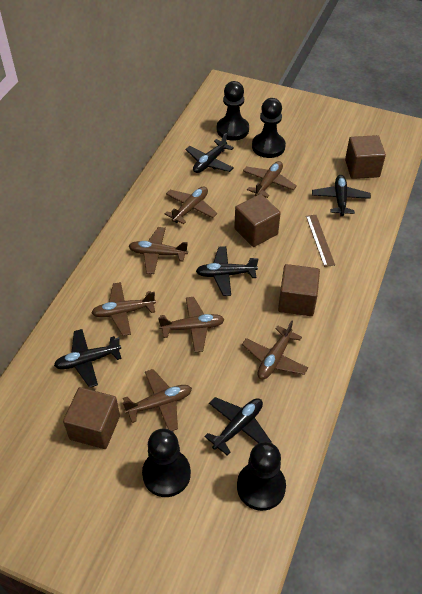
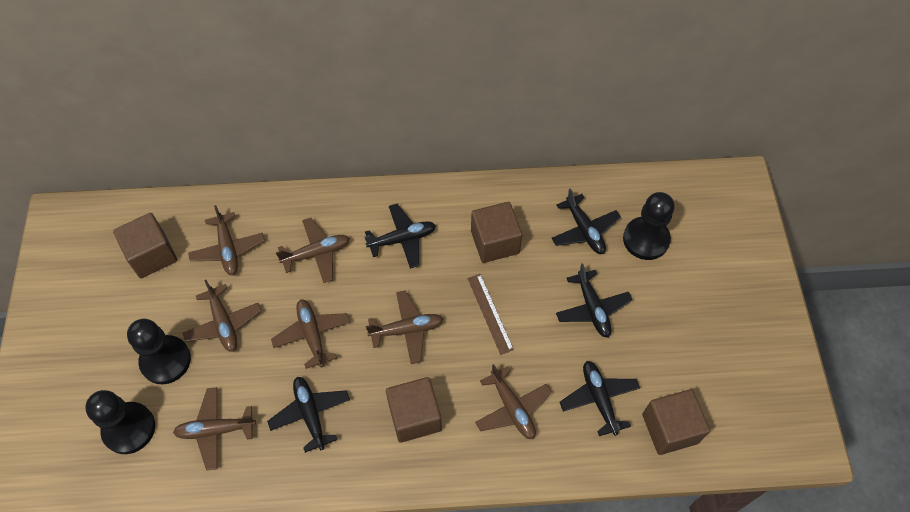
black pawn: 4 -> 3

